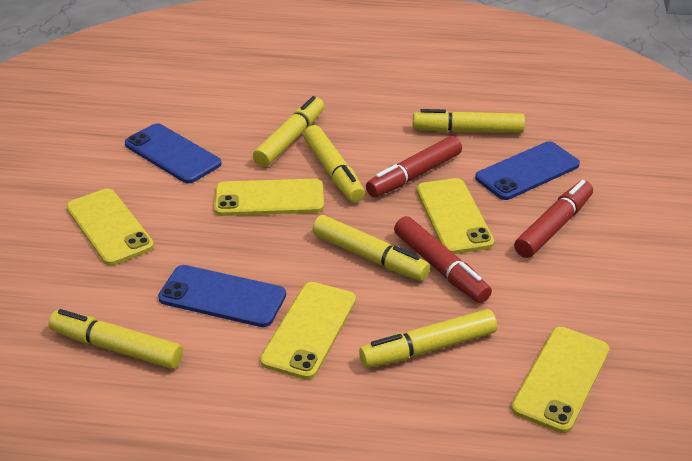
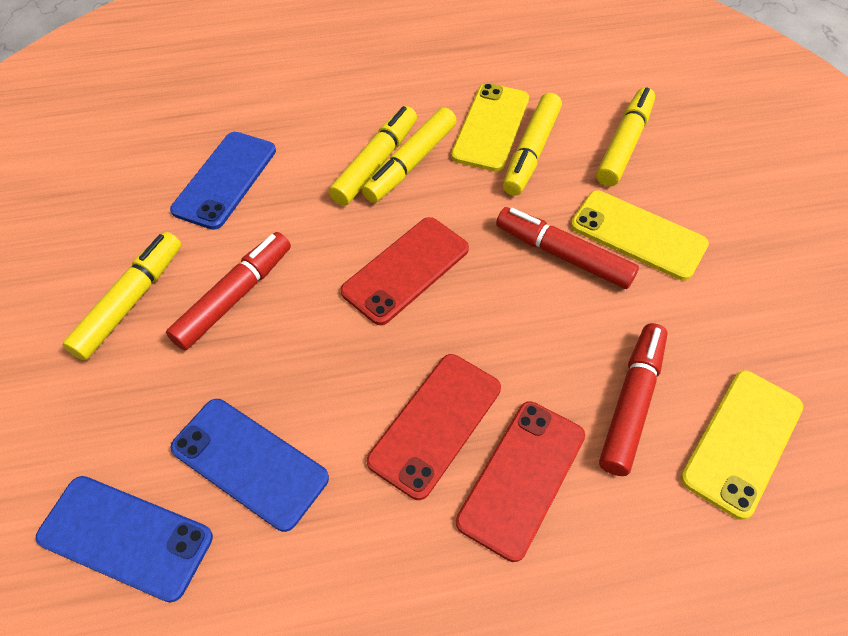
red phone: 0 -> 3
yellow marker: 6 -> 5
yellow phone: 5 -> 3

